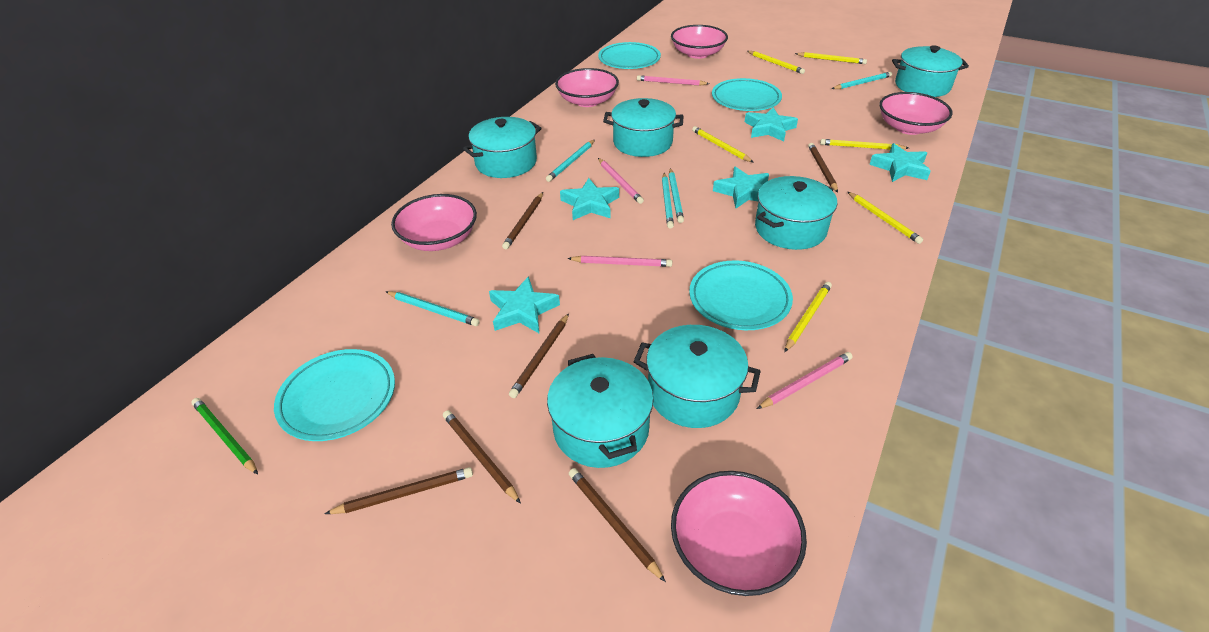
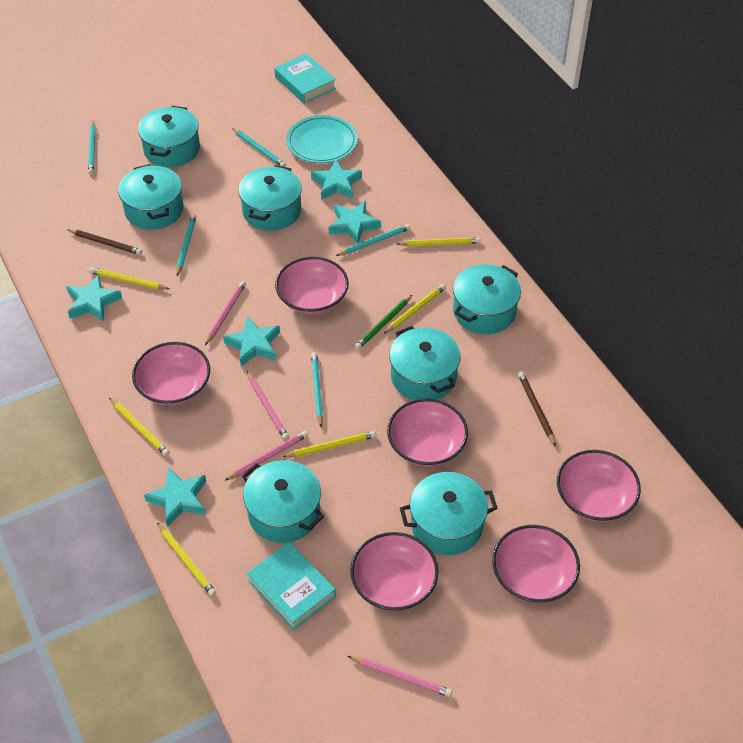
brown pencil: 6 -> 2
pink bowl: 5 -> 6
turquoise book: 0 -> 2
turquoise plate: 4 -> 1
turquoise pot: 6 -> 7

